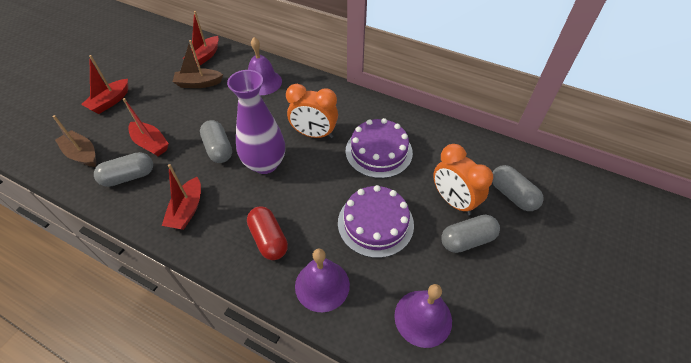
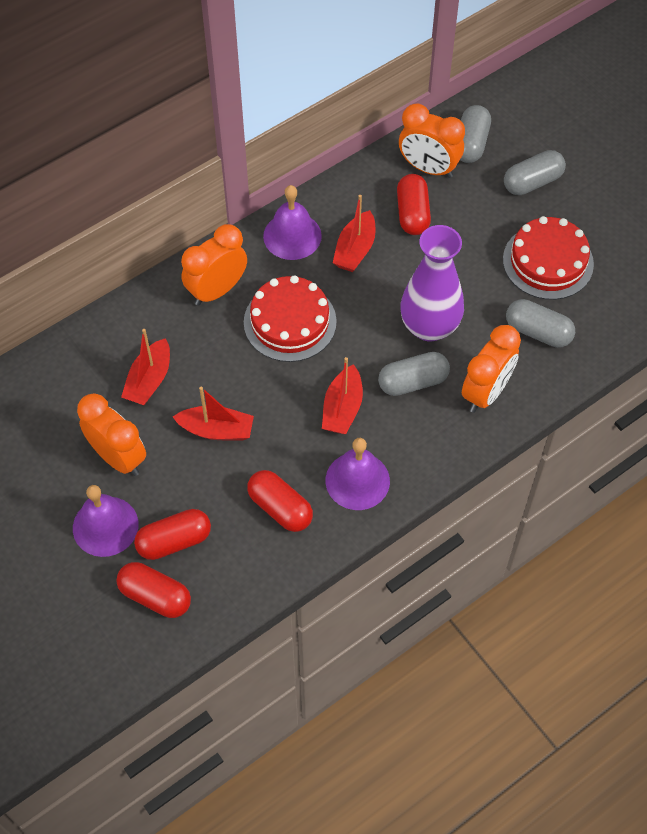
brown boat: 2 -> 0
orange clock: 2 -> 4
purple cake: 2 -> 0
red cake: 0 -> 2
red capsule: 1 -> 4

